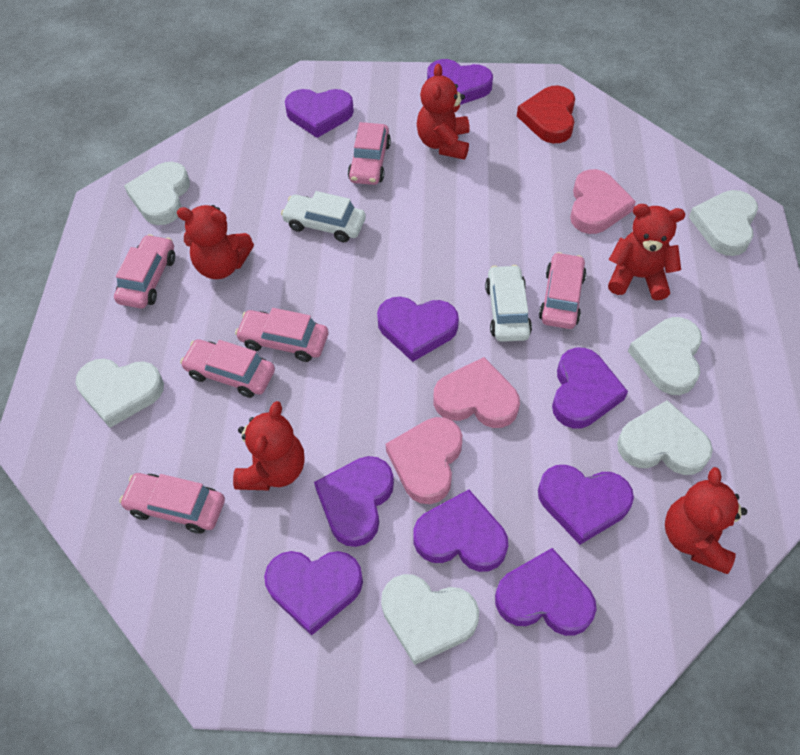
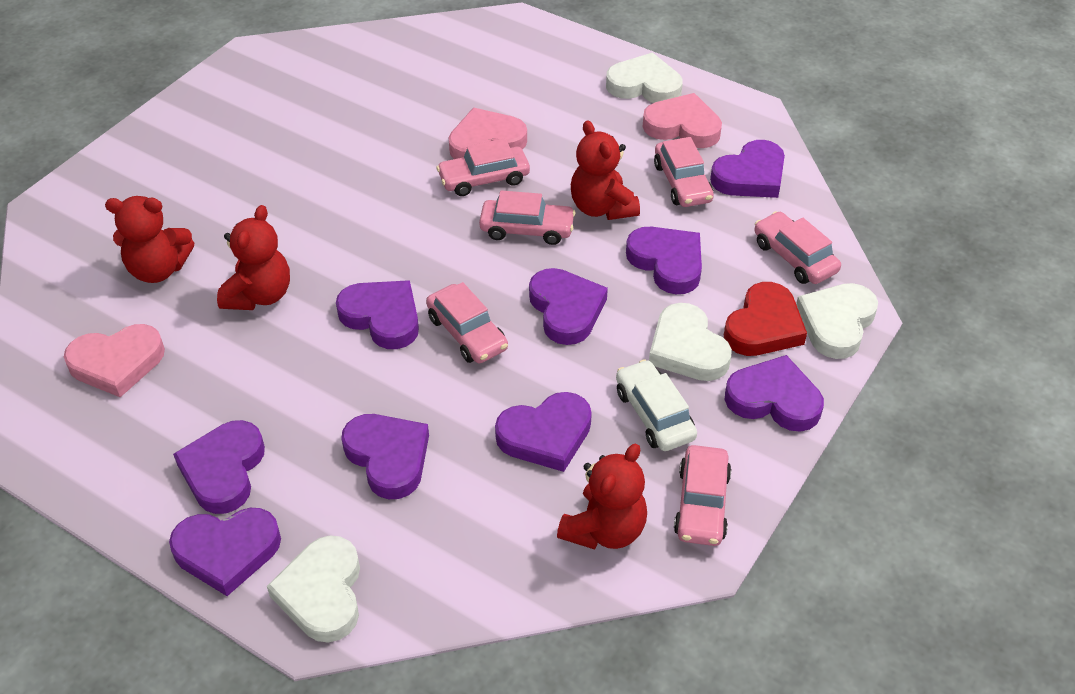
red teddy bear: 5 -> 4
white car: 2 -> 1
white heart: 6 -> 4

